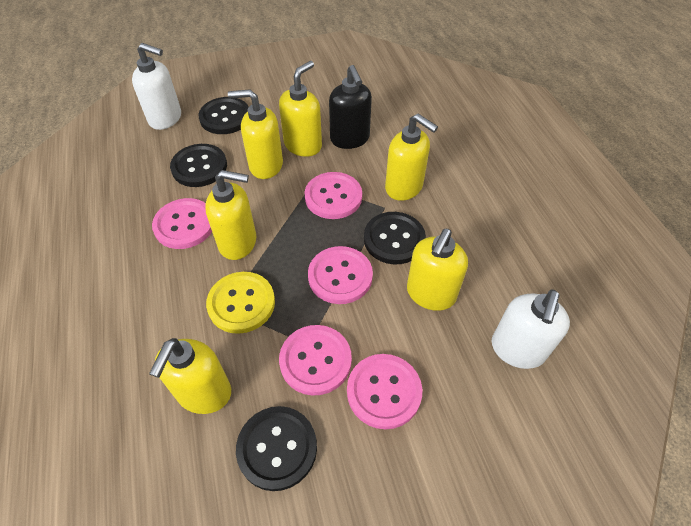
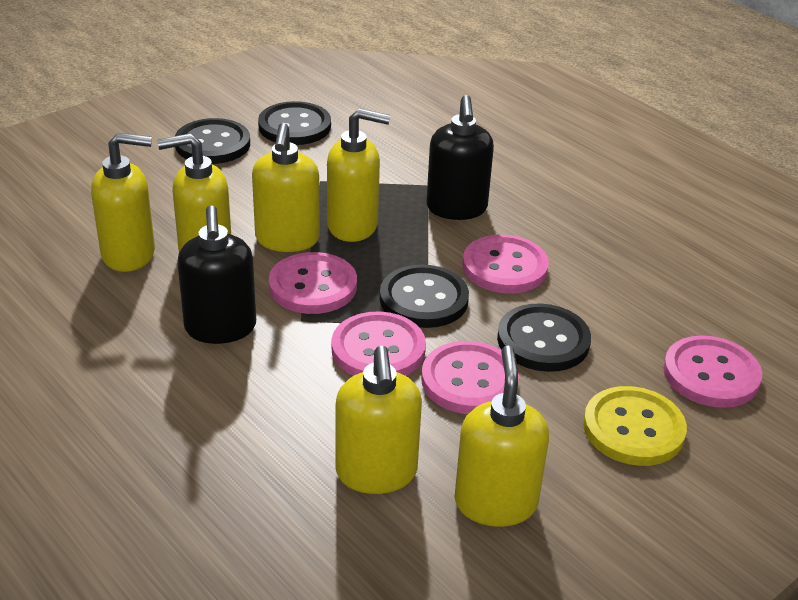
black soap dispenser: 1 -> 2
white soap dispenser: 2 -> 0

